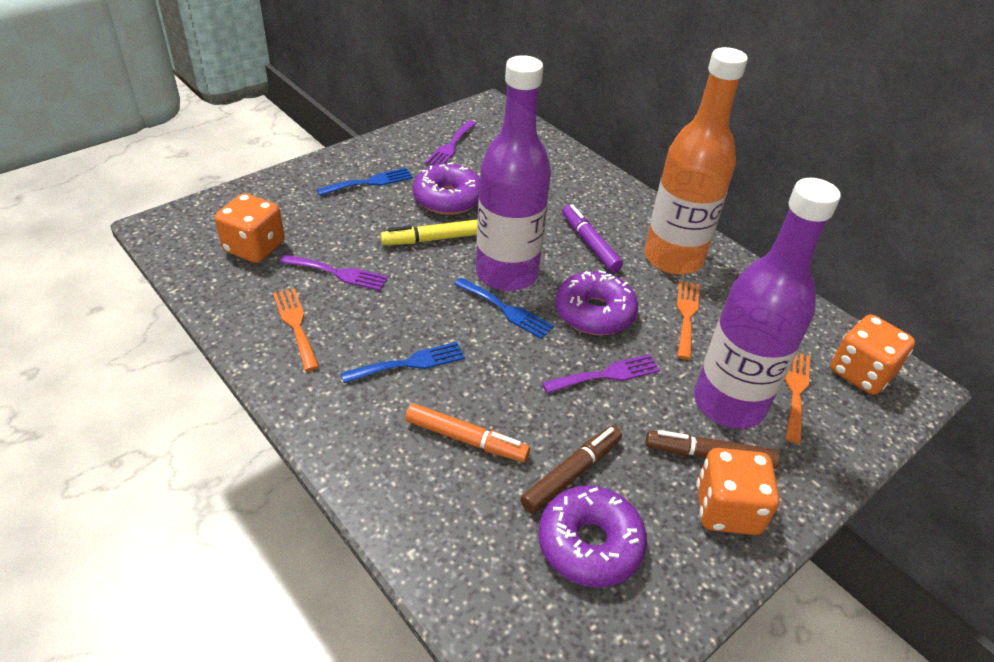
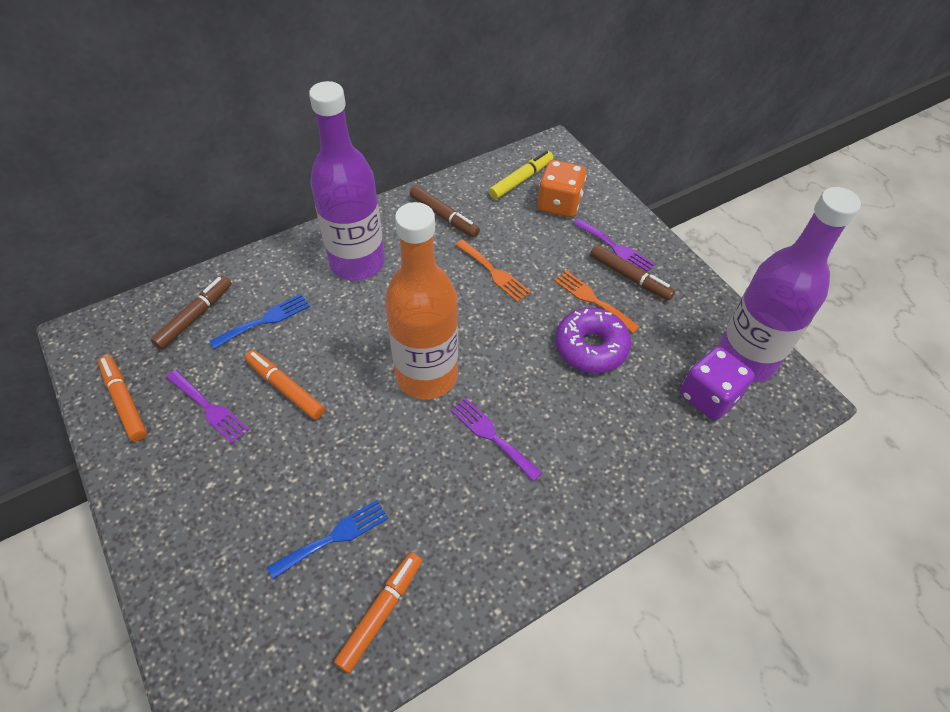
blue fork: 3 -> 2
brown marker: 2 -> 3
orange dice: 3 -> 1
orange fork: 3 -> 2
orange marker: 1 -> 3
purple dice: 0 -> 1
purple donut: 3 -> 1
purple marker: 1 -> 0

